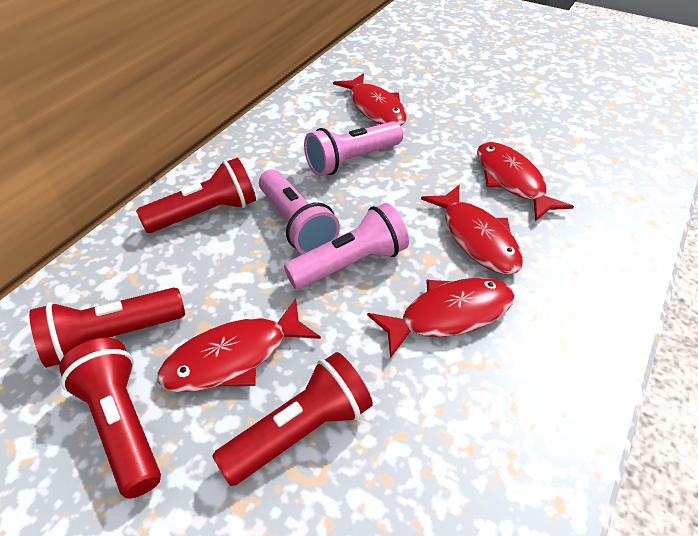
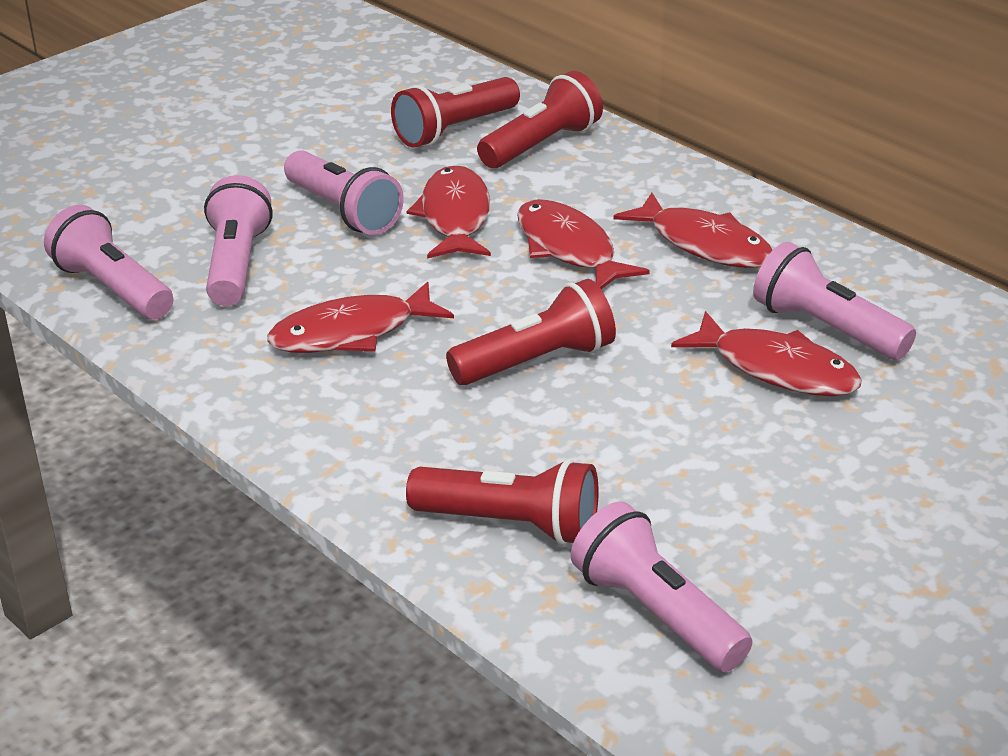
pink flashlight: 3 -> 5

